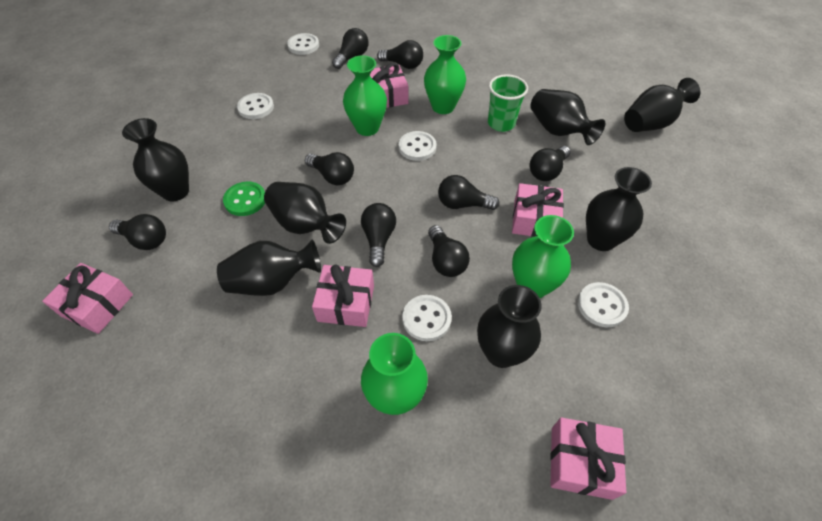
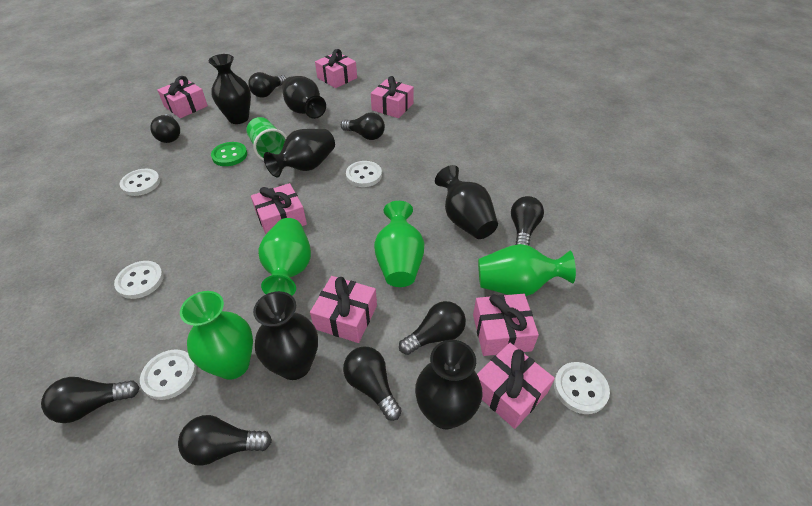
black vase: 7 -> 6
pink gift: 5 -> 7

